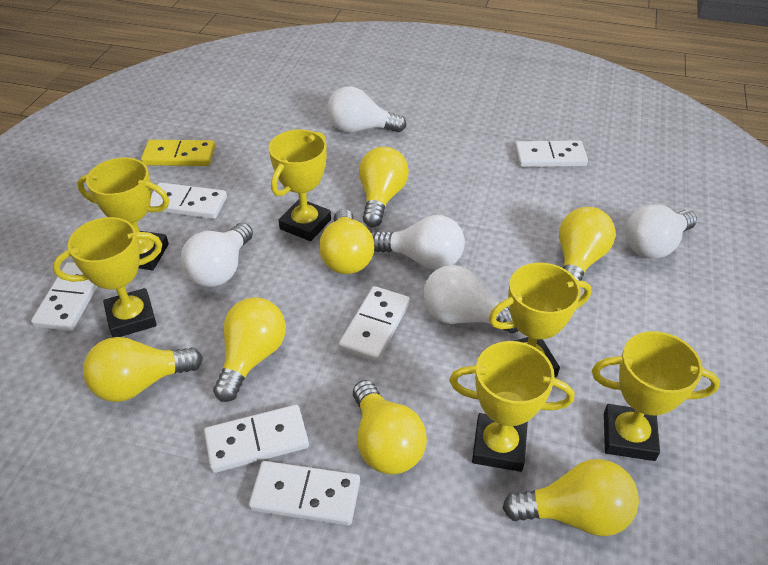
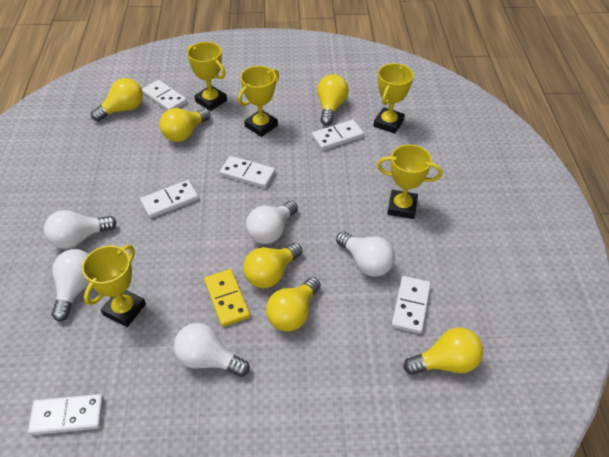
yellow light bulb: 7 -> 6
yellow trophy: 6 -> 5

